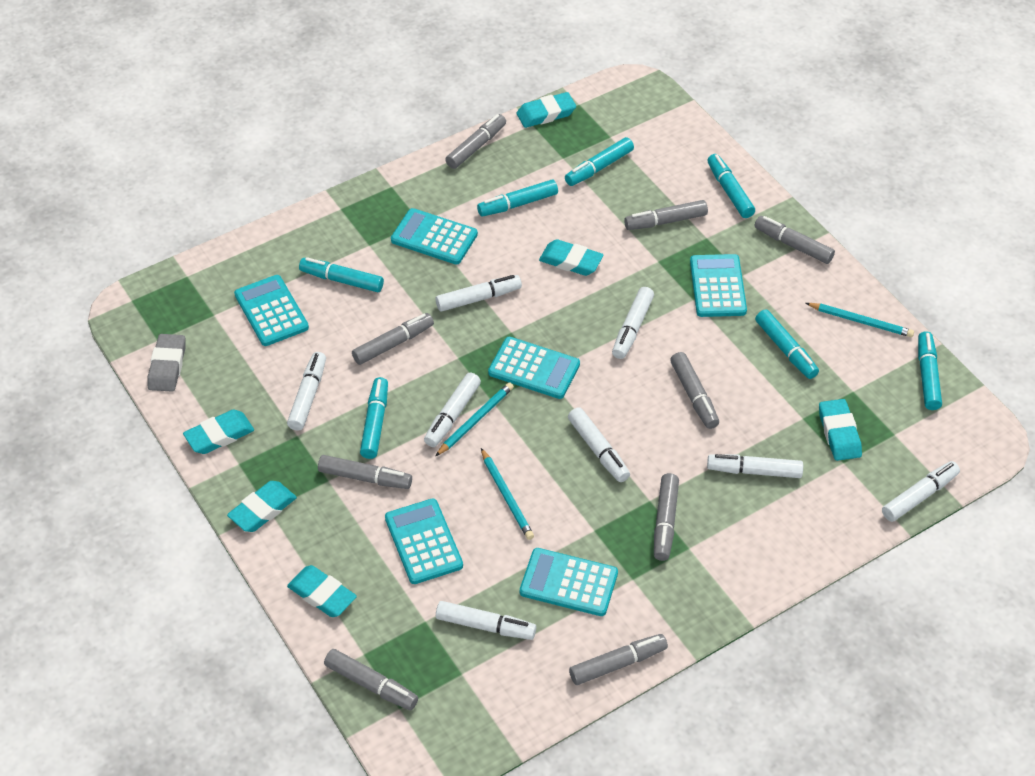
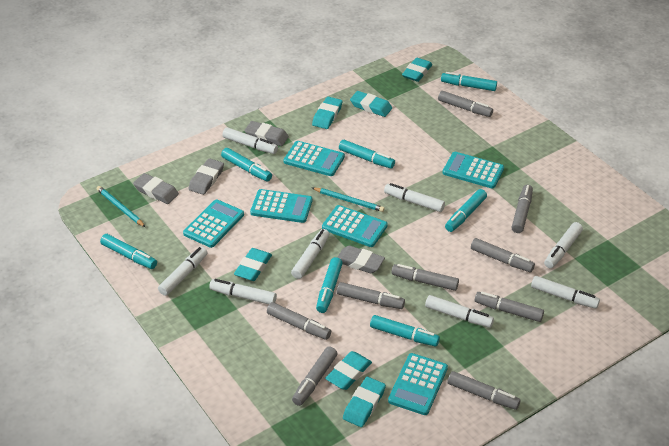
grey eraser: 1 -> 4
turquoise pencil: 3 -> 2

